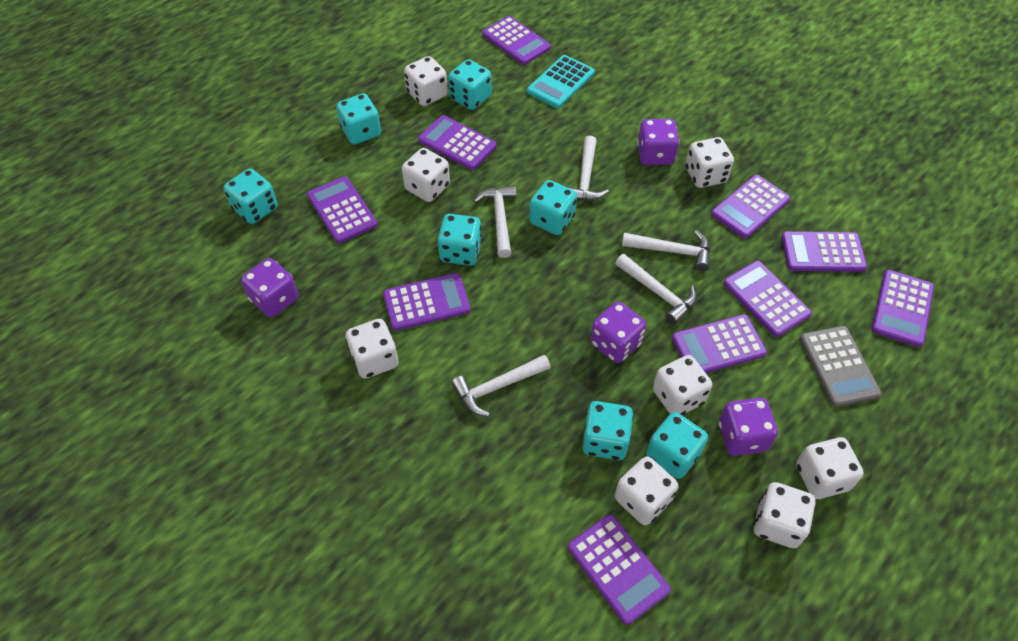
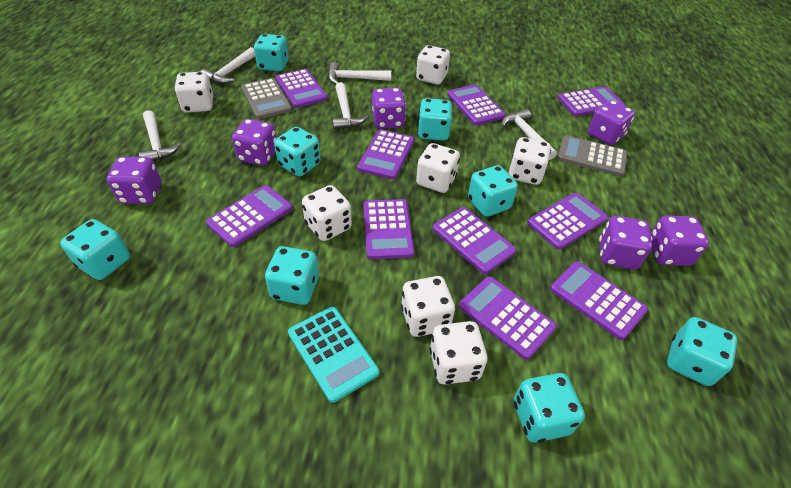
grey calculator: 1 -> 2
purple dice: 4 -> 6
turquoise dice: 7 -> 8
white dice: 8 -> 7

